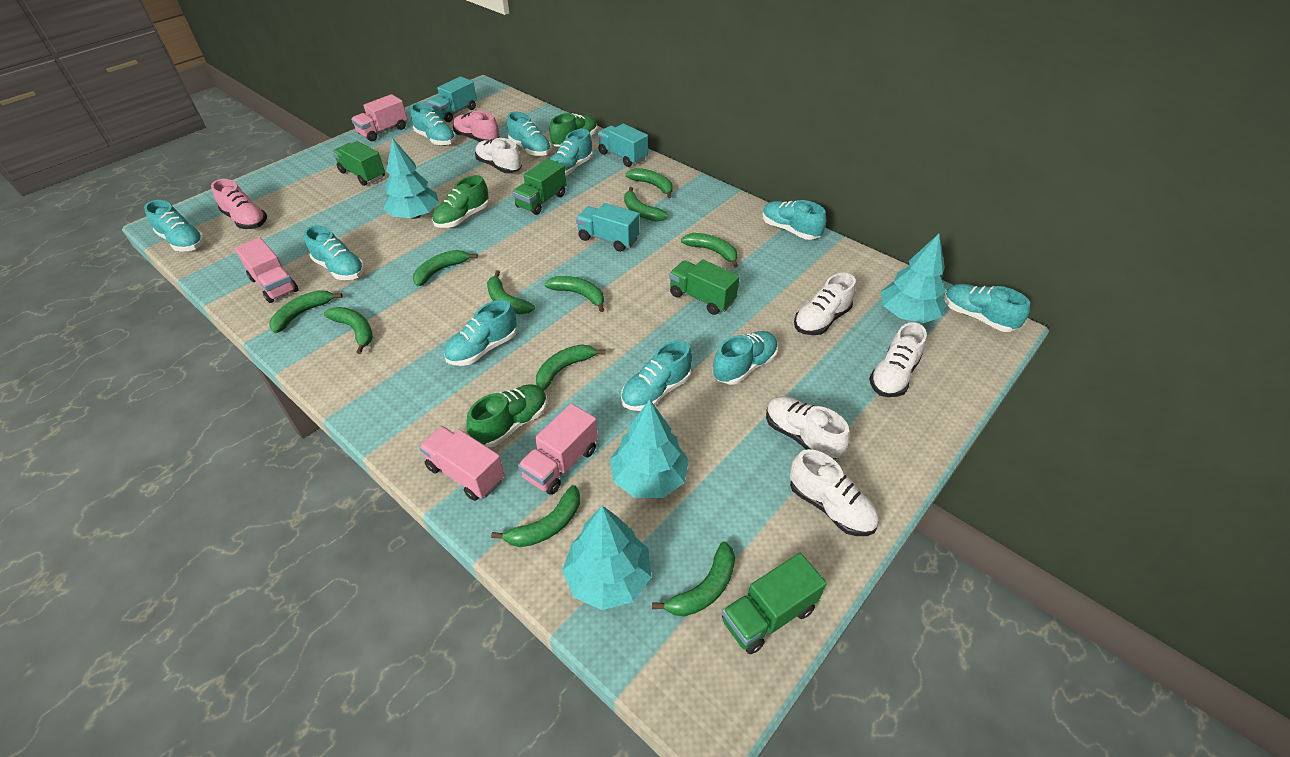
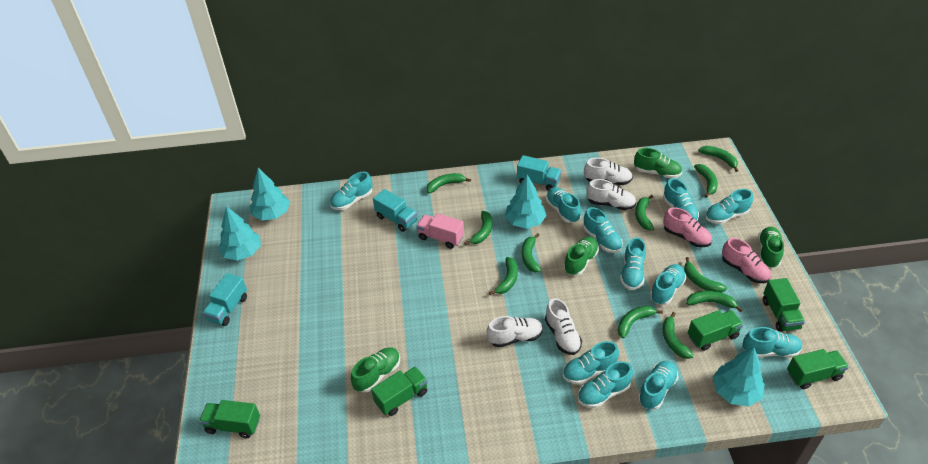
green shoe: 3 -> 4
green truck: 4 -> 5
pink truck: 4 -> 1
turquoise shoe: 10 -> 11
white shoe: 5 -> 4

